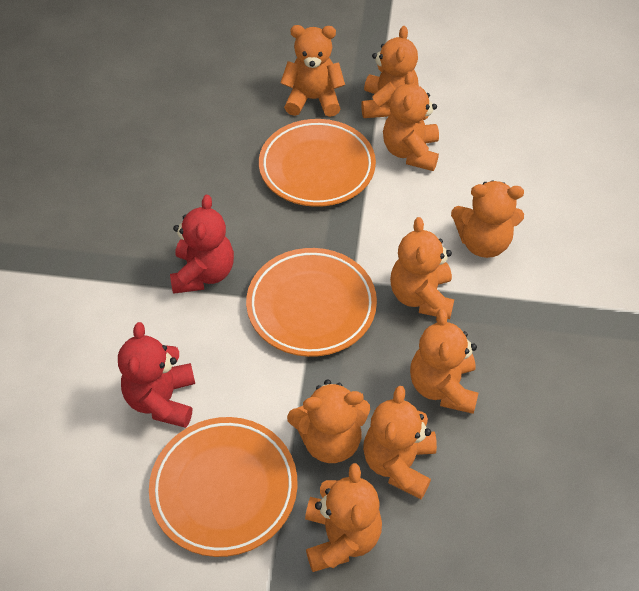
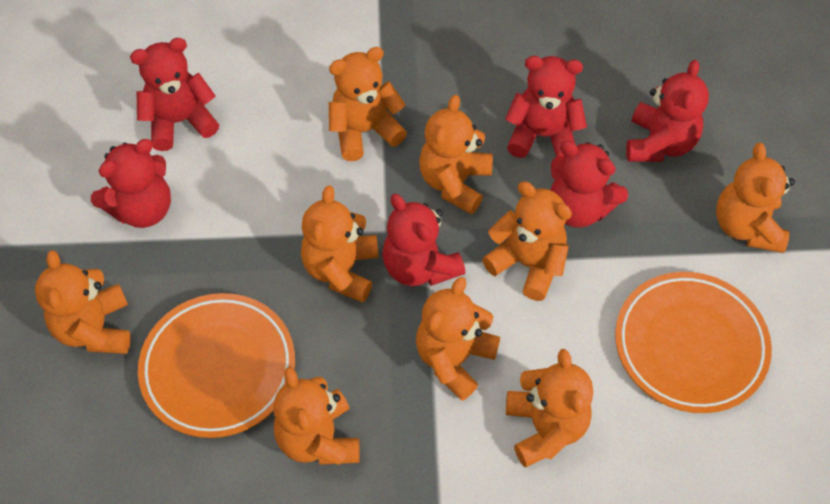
orange plate: 3 -> 2
red teddy bear: 2 -> 6

